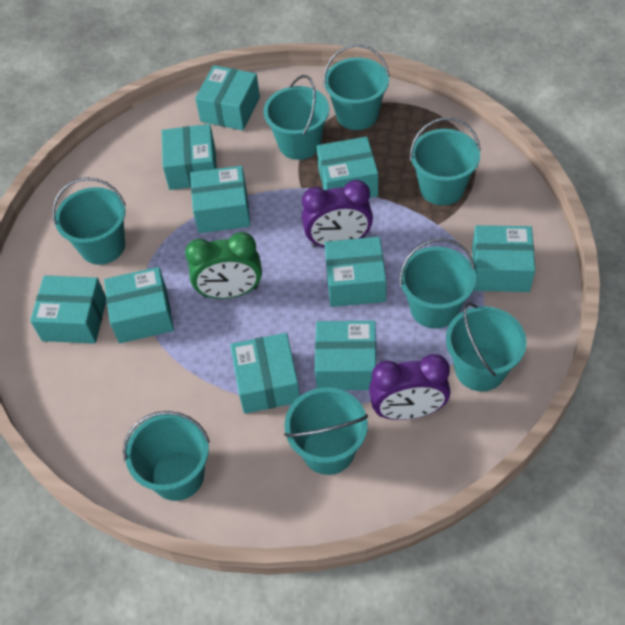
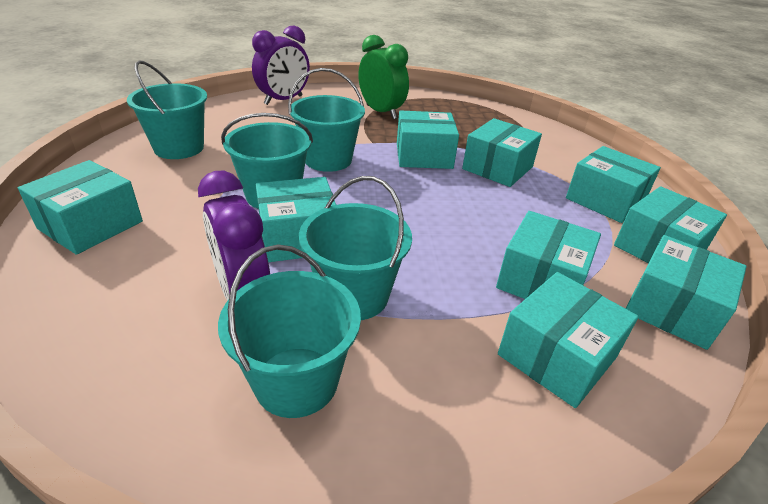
turquoise box: 10 -> 9
turquoise bucket: 8 -> 5

